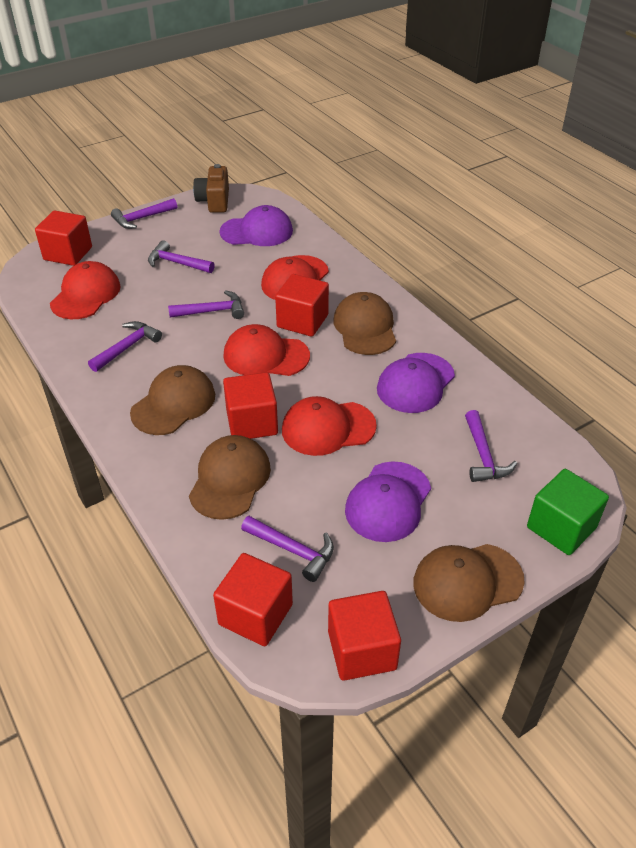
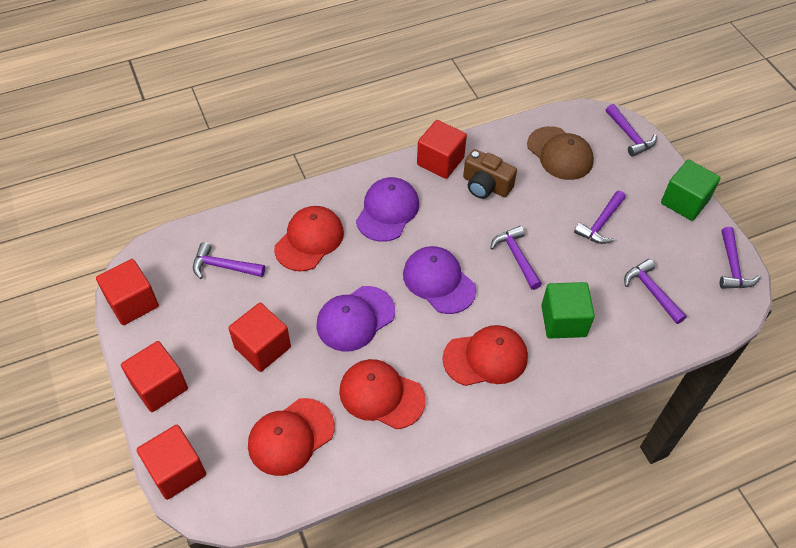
brown cap: 4 -> 1
green cube: 1 -> 2

